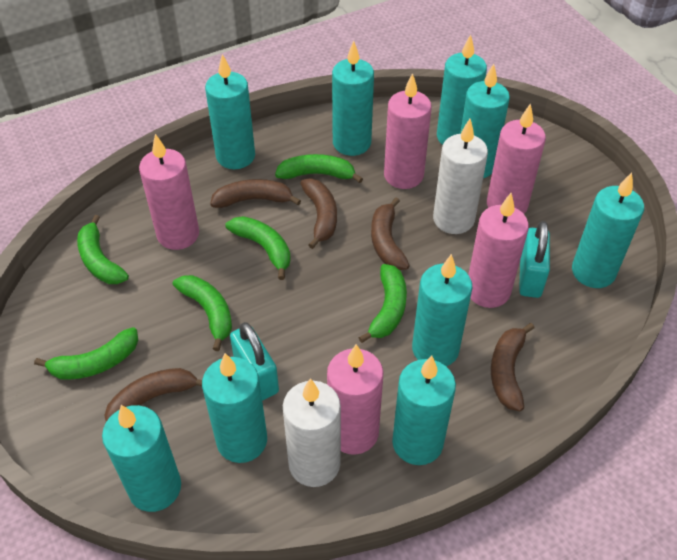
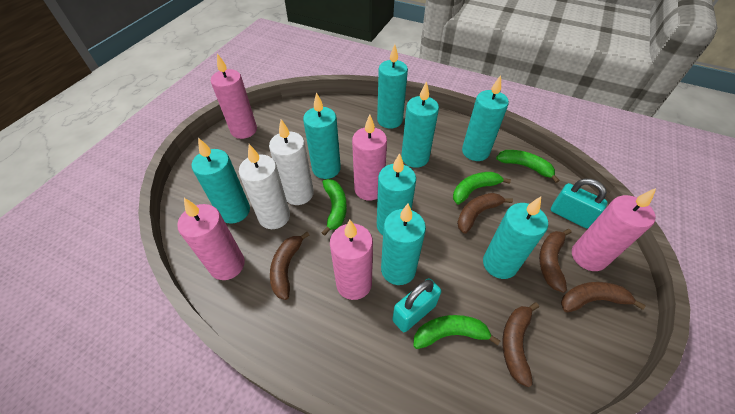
green banana: 6 -> 4
turquoise candle: 9 -> 8

